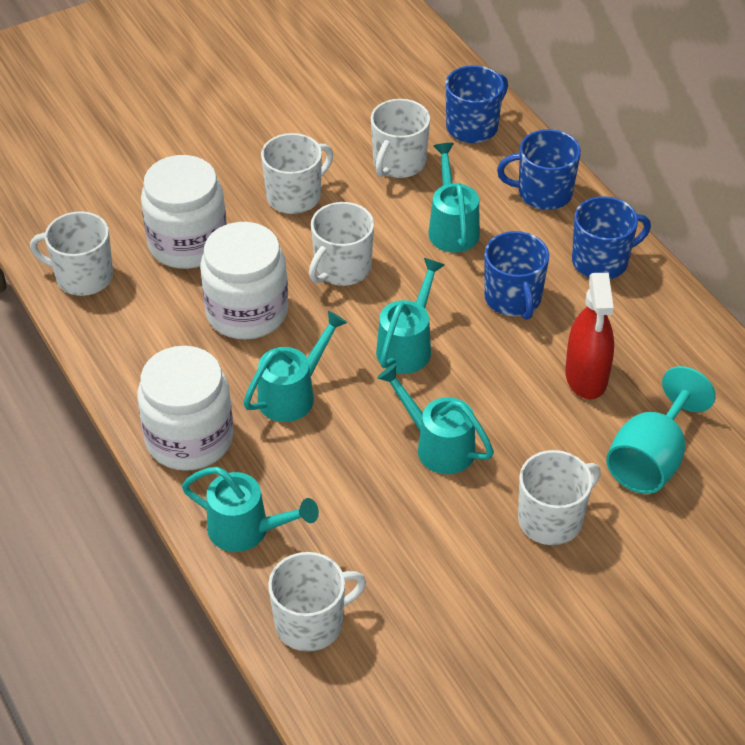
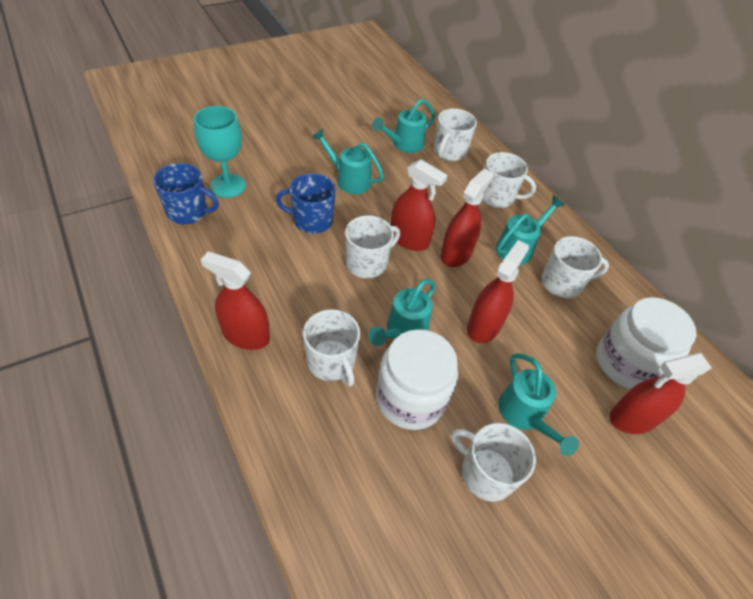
blue mug: 4 -> 2
red spray bottle: 1 -> 5
white jar: 3 -> 2

